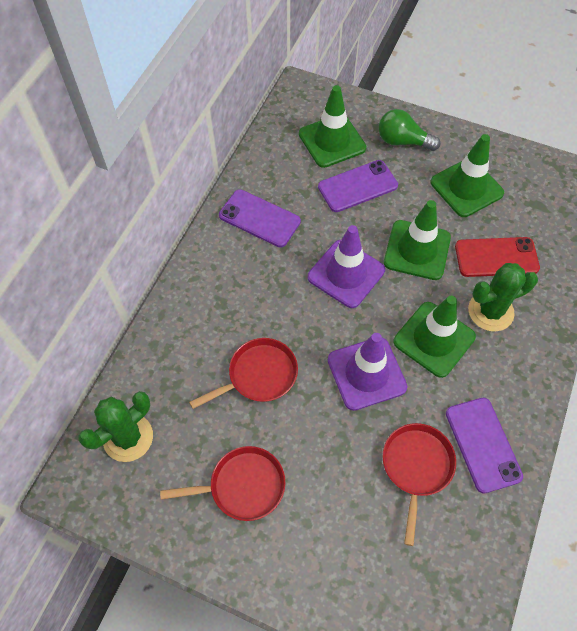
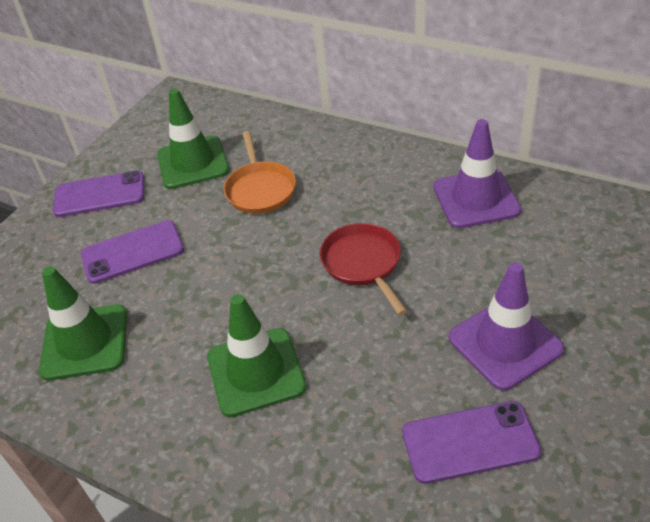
green cactus: 2 -> 0
green light bulb: 1 -> 0
green traffic cone: 4 -> 3
orange pan: 0 -> 1
red pan: 3 -> 1
red phone: 1 -> 0

